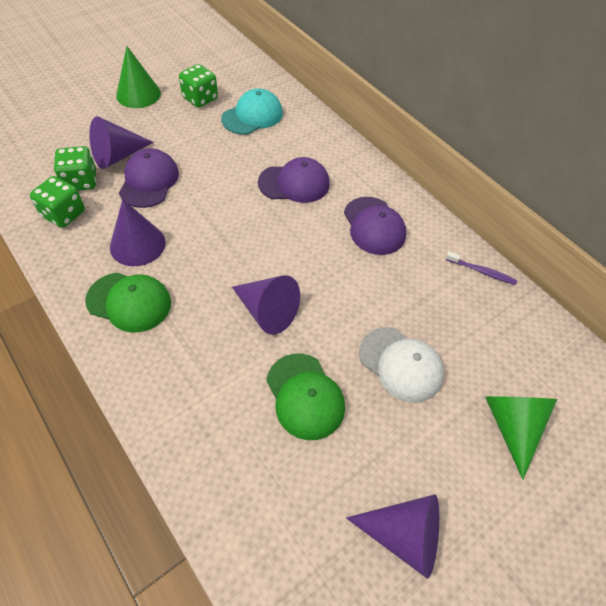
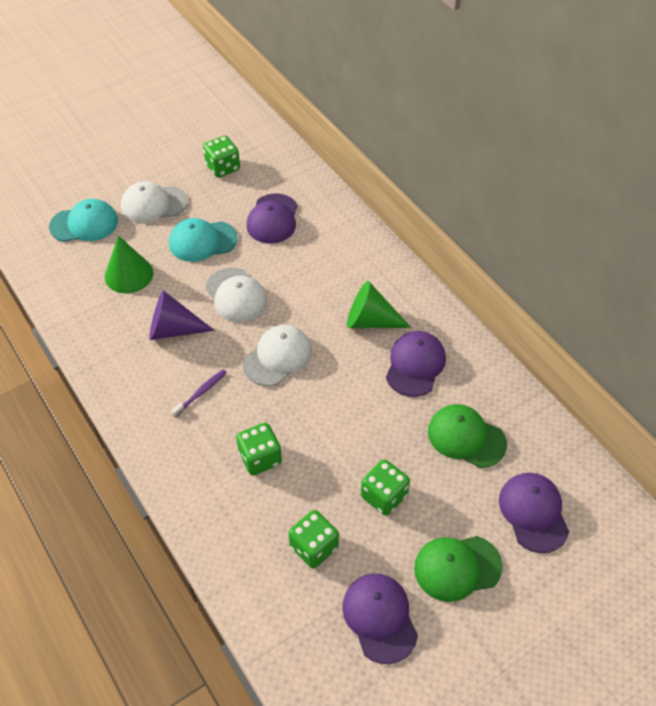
green dice: 3 -> 4
purple cap: 3 -> 4
purple cone: 4 -> 1
turquoise cap: 1 -> 2
white cap: 1 -> 3

